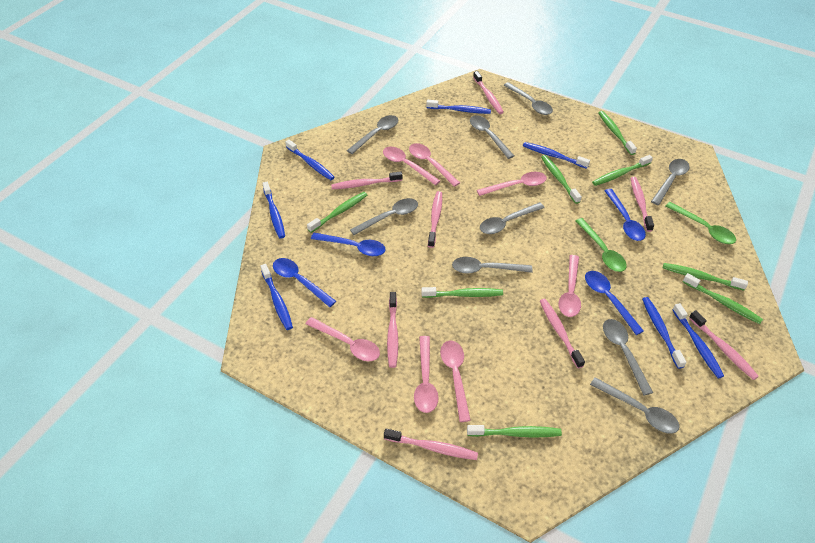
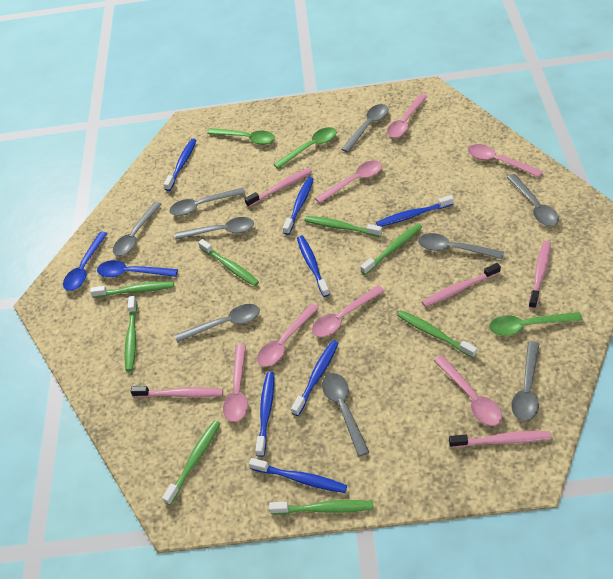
blue spoon: 4 -> 2
green spoon: 2 -> 3
pink toothbrush: 8 -> 5

